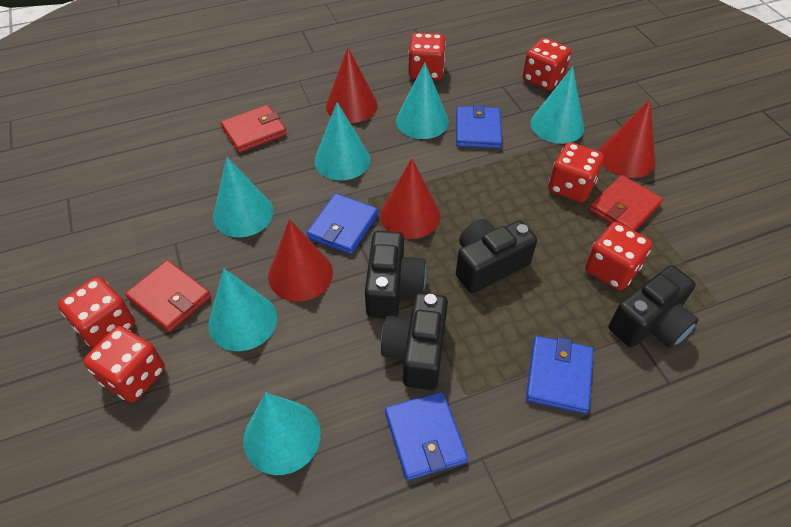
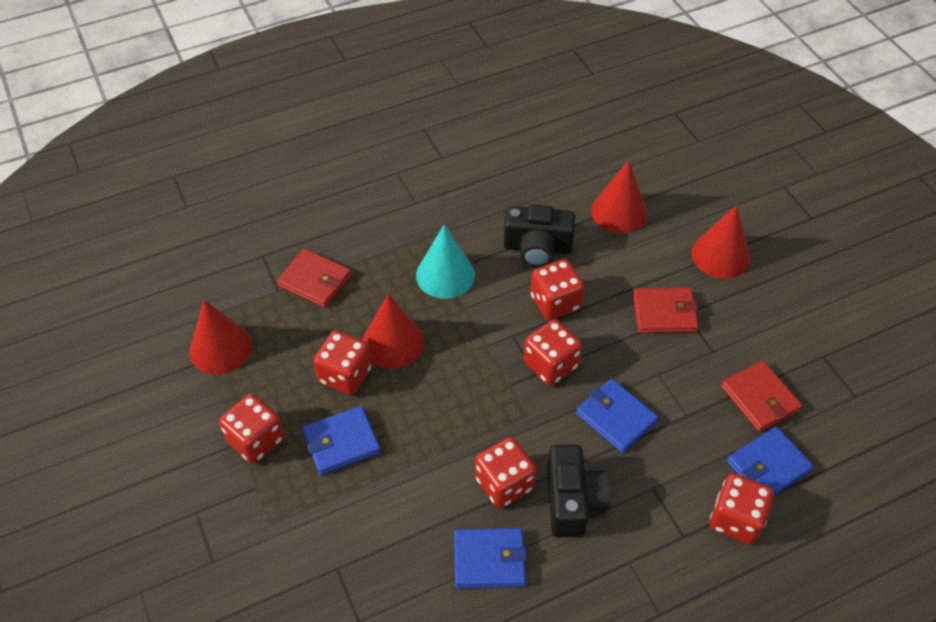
black camera: 4 -> 2
turquoise cone: 6 -> 1

